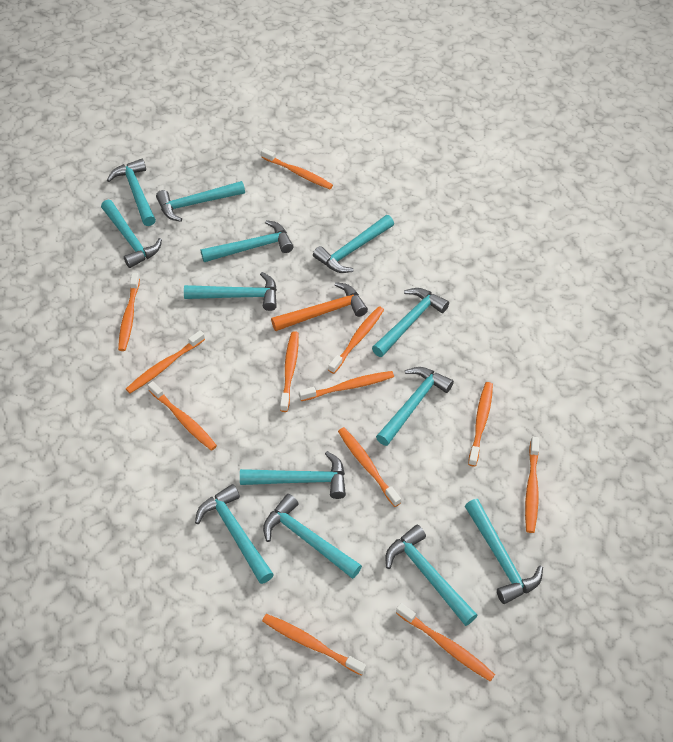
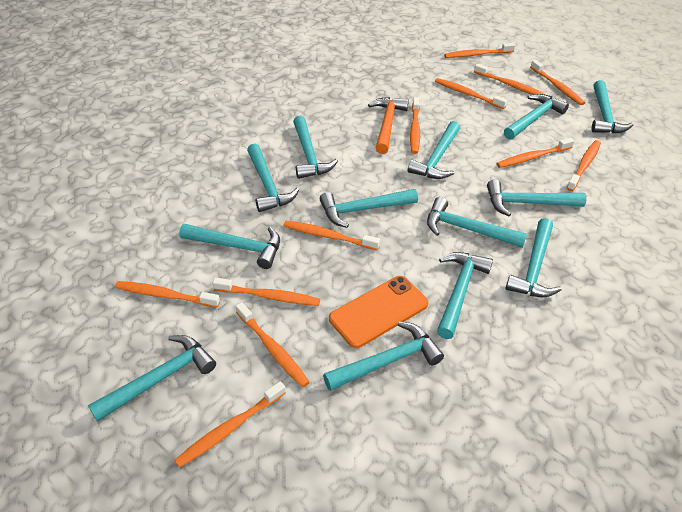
orange phone: 0 -> 1

